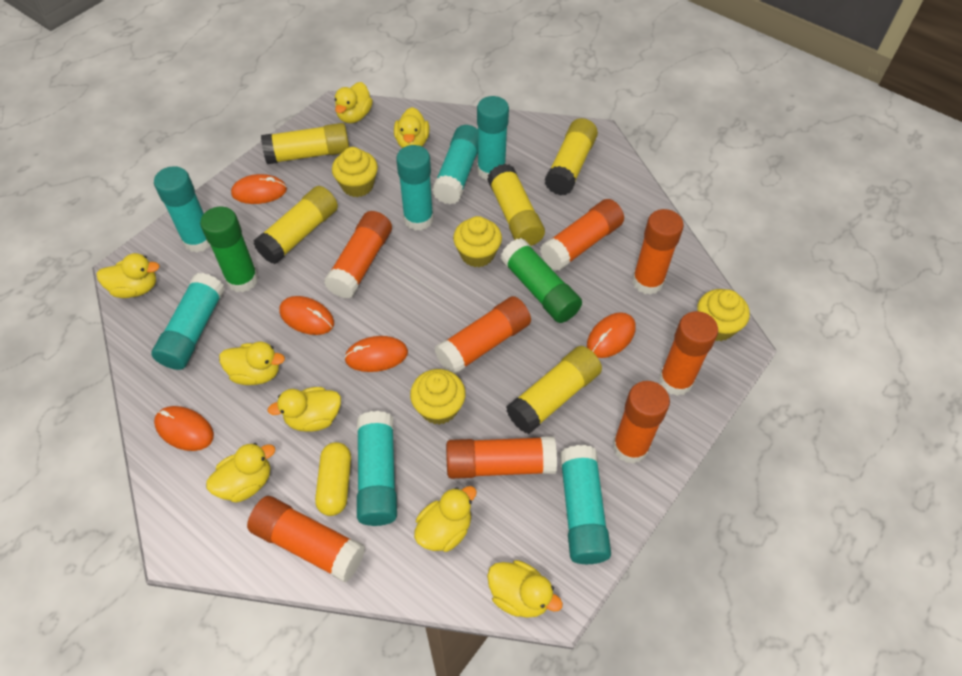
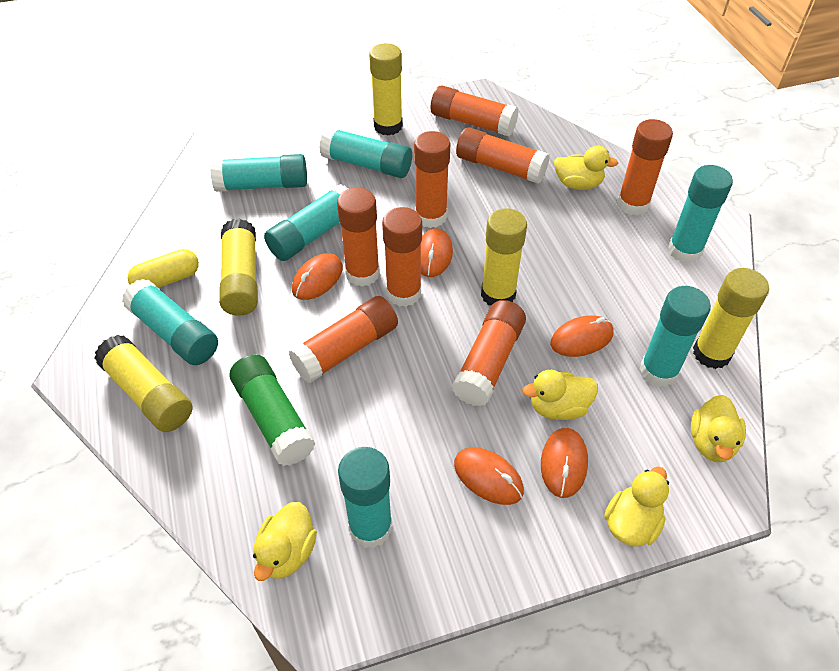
green glue stick: 2 -> 1
yellow cupcake: 4 -> 0
yellow duck: 8 -> 5

